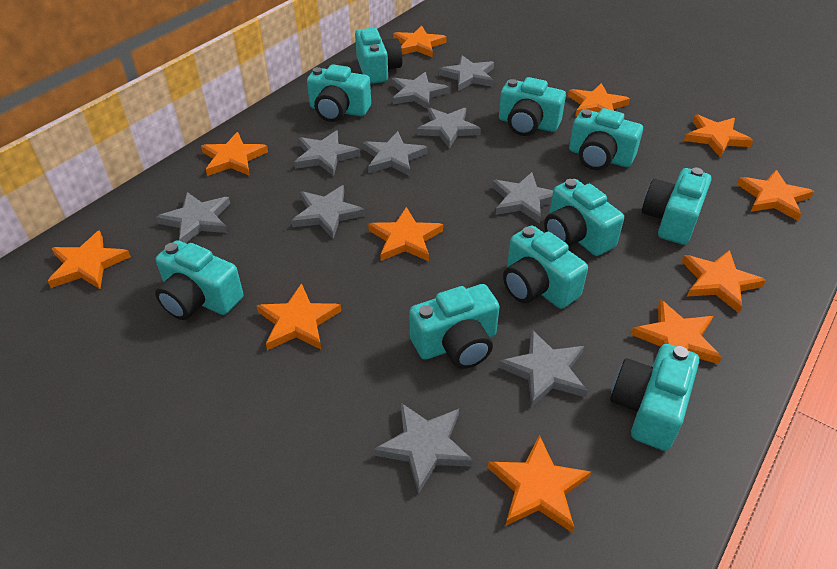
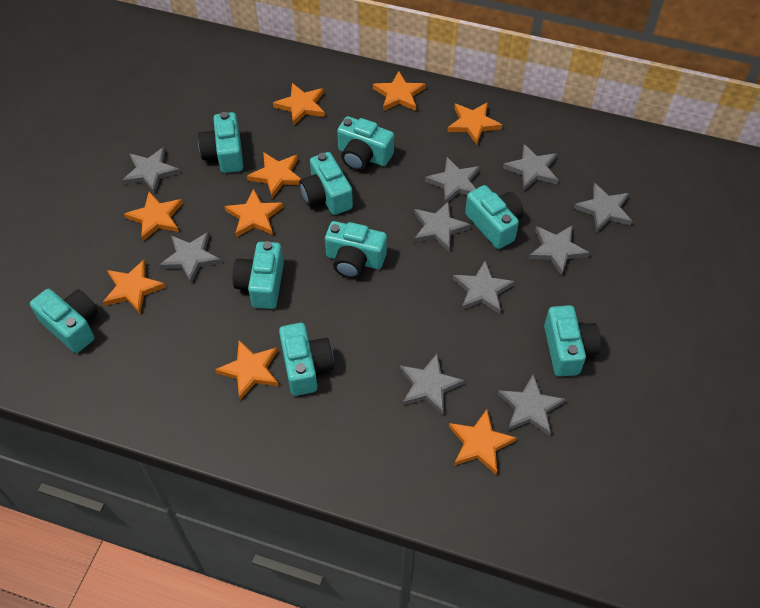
orange star: 11 -> 9
turquoise camera: 10 -> 9

